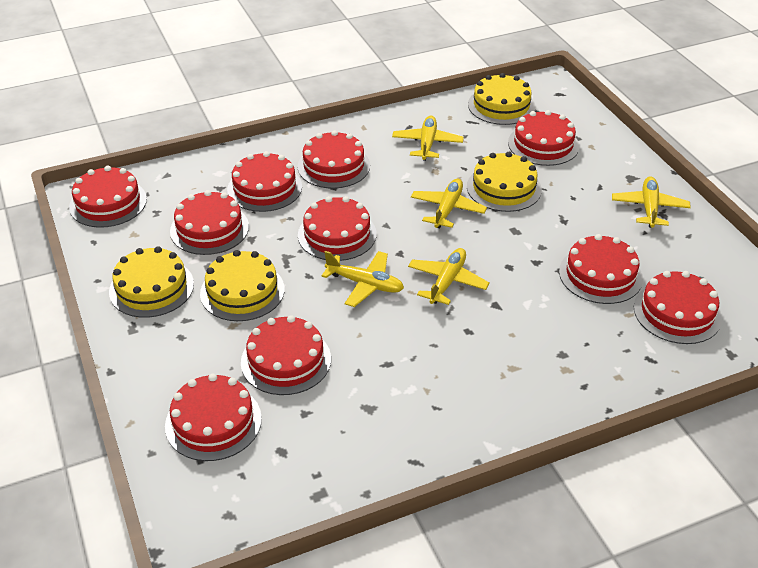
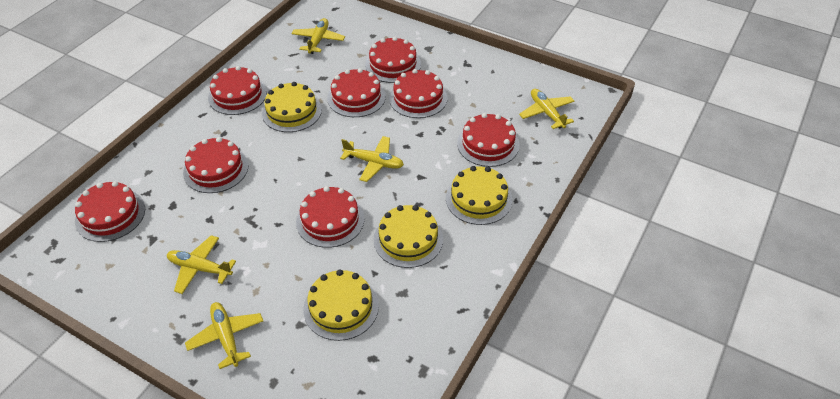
red cake: 10 -> 8

